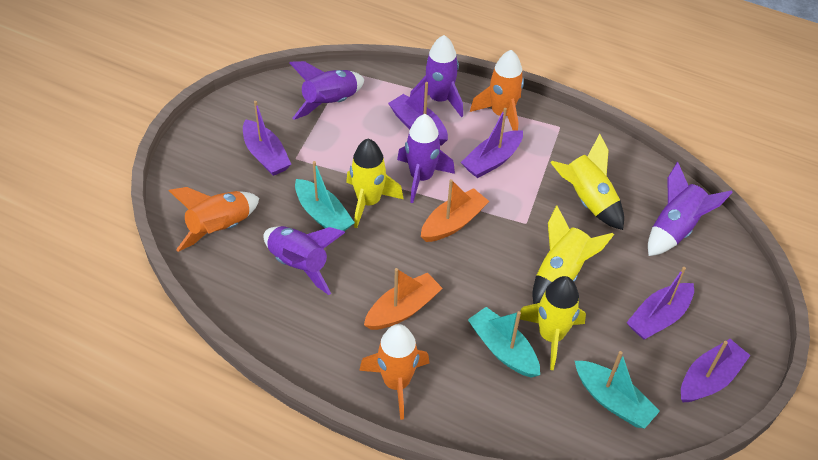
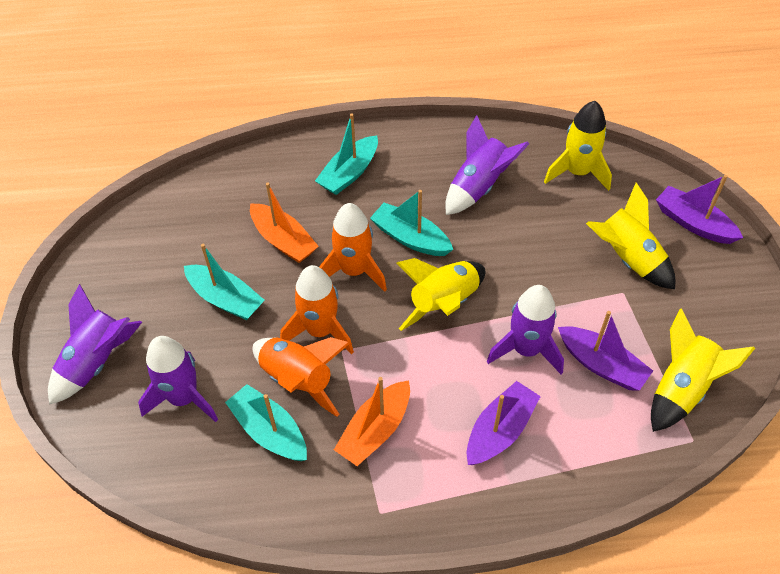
purple boat: 5 -> 3
purple rocket: 5 -> 4
turquoise boat: 3 -> 4

